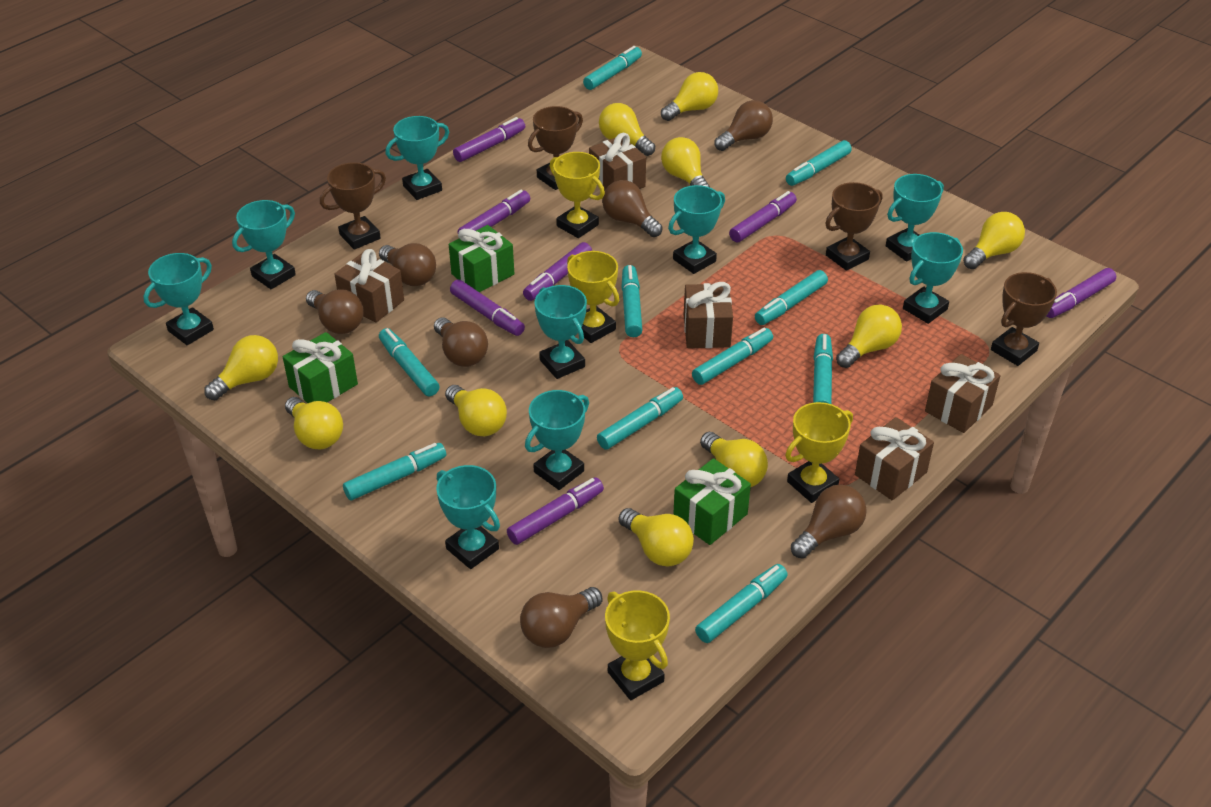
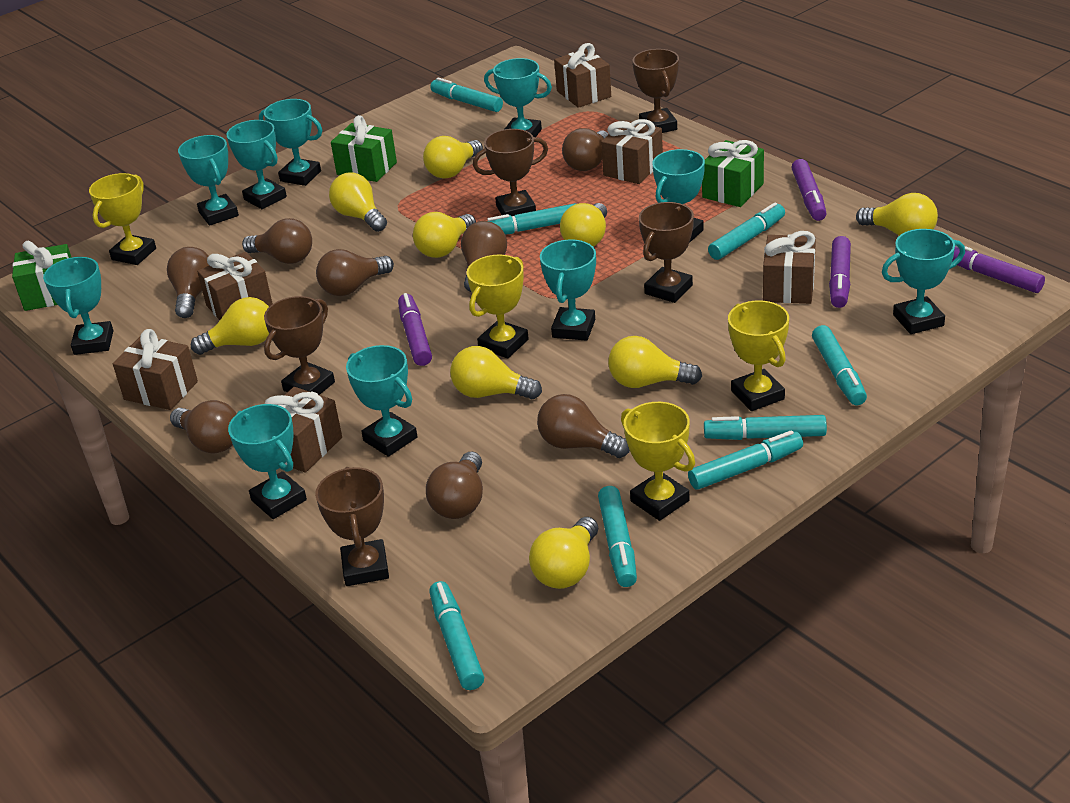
brown gift: 5 -> 6
brown light bulb: 7 -> 8
brown trophy: 4 -> 5
purple marker: 7 -> 4
turquoise marker: 10 -> 8
turquoise trophy: 9 -> 10
yellow light bulb: 10 -> 9

